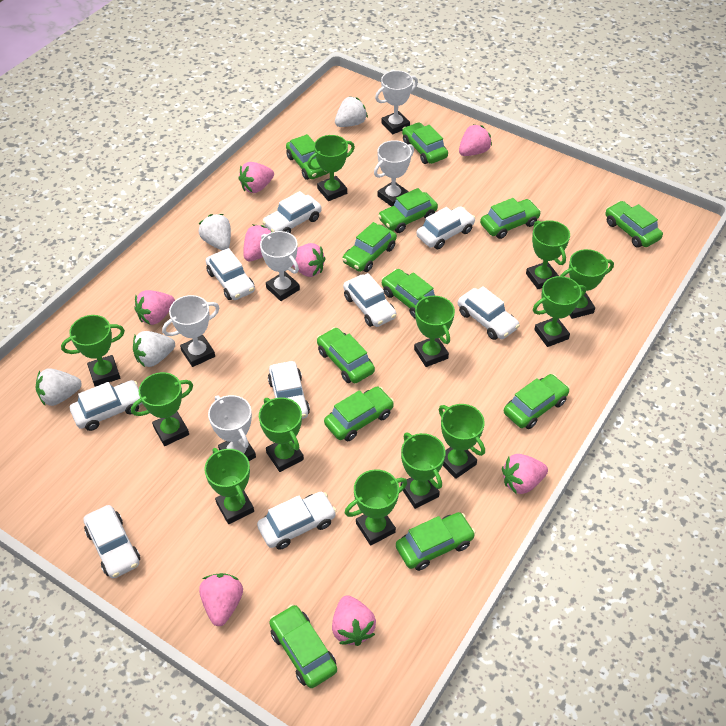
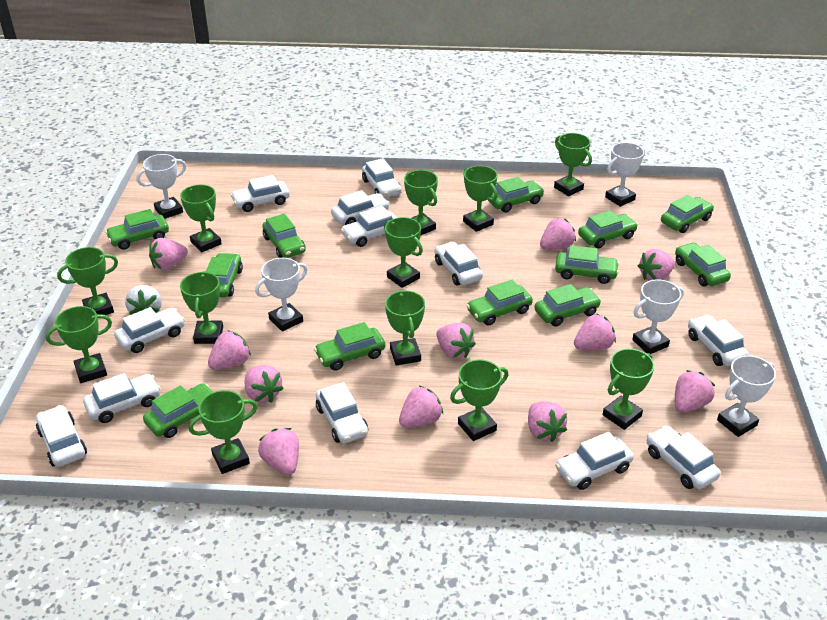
pink strawberry: 8 -> 11
white car: 9 -> 12
white strawberry: 4 -> 1

